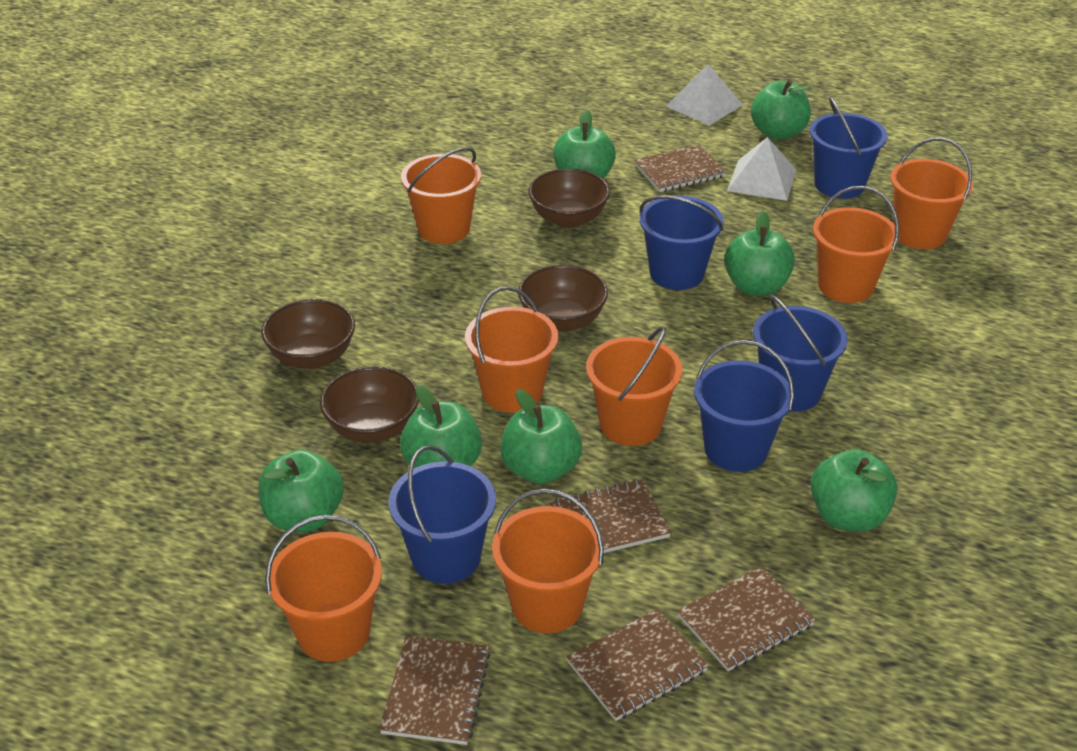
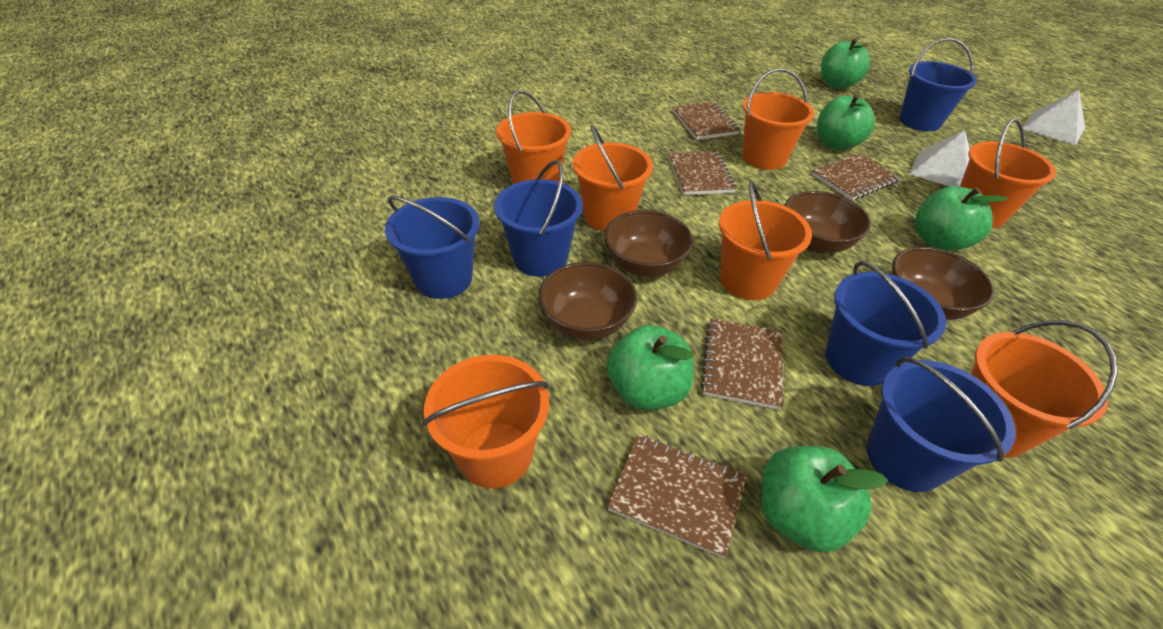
green apple: 7 -> 5

